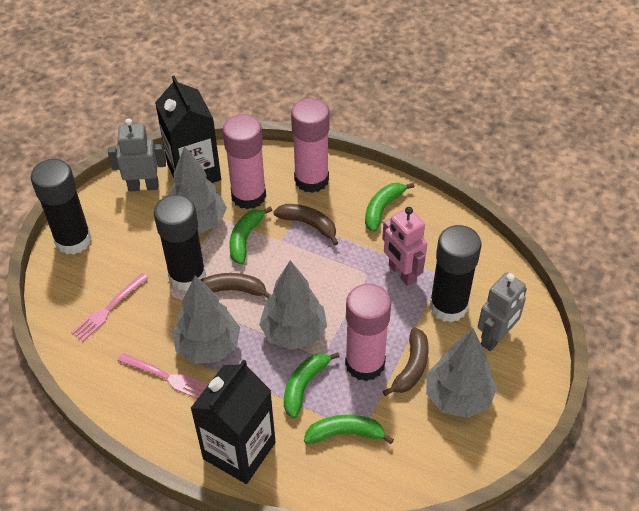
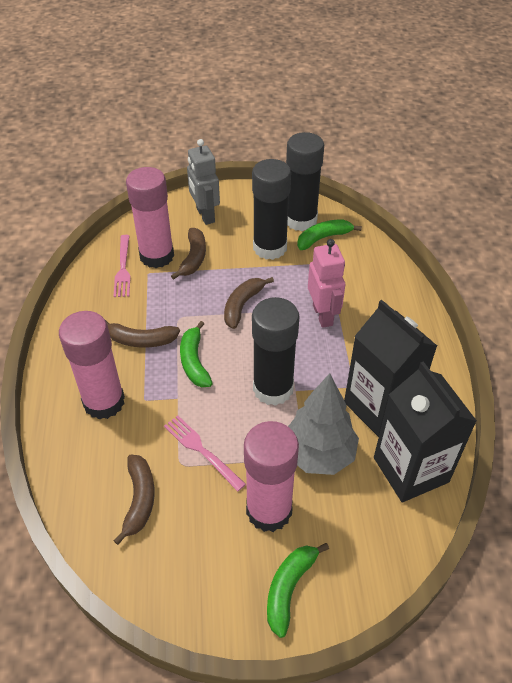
brown banana: 3 -> 4
green banana: 4 -> 3
grey robot: 2 -> 1
grey tree: 4 -> 1

